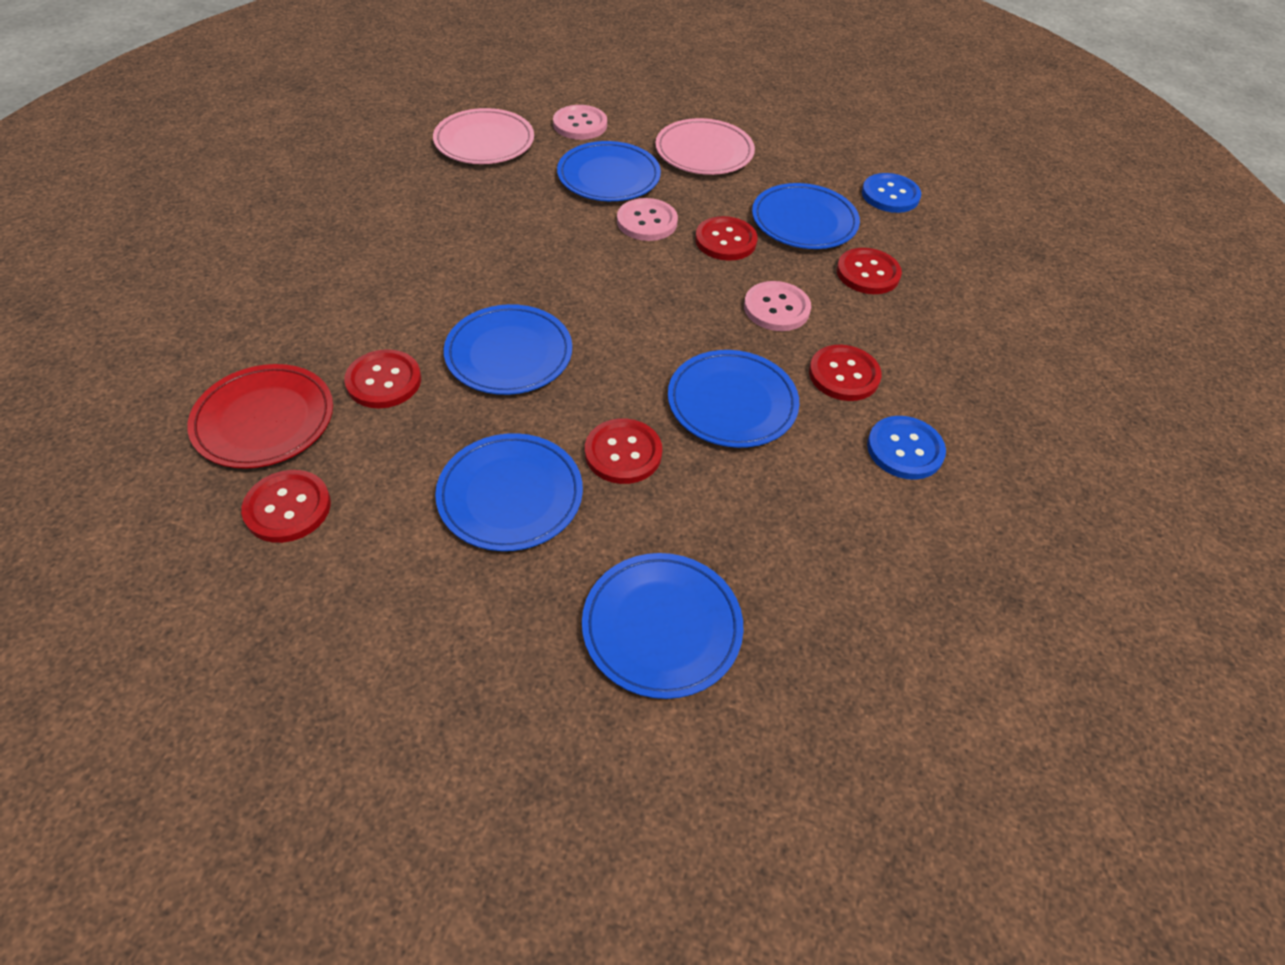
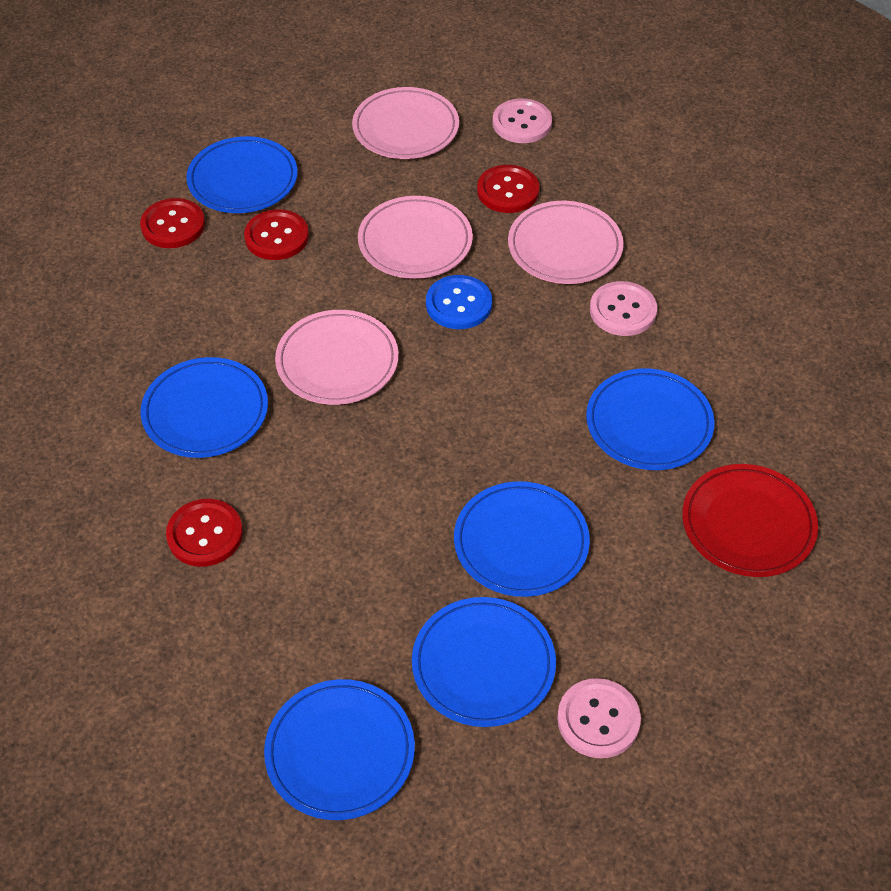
blue button: 2 -> 1
pink plate: 2 -> 4
red button: 6 -> 4

